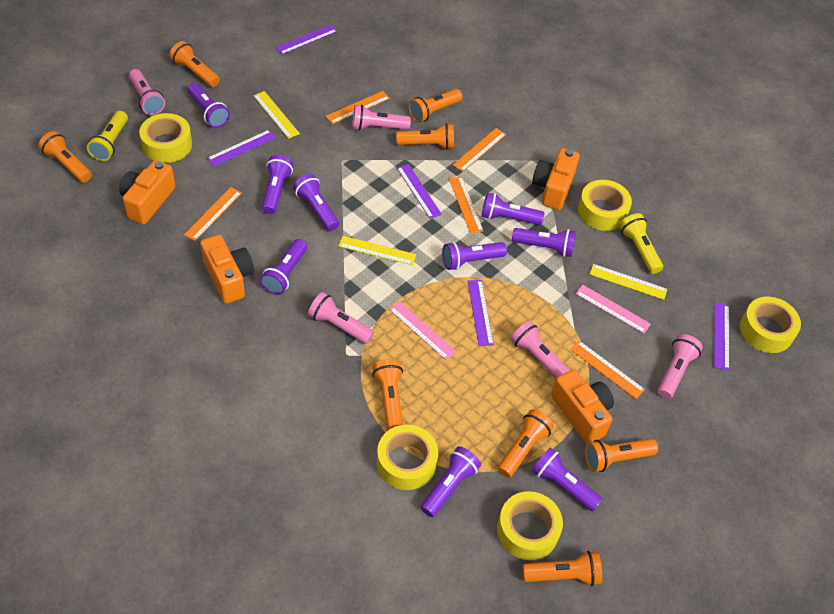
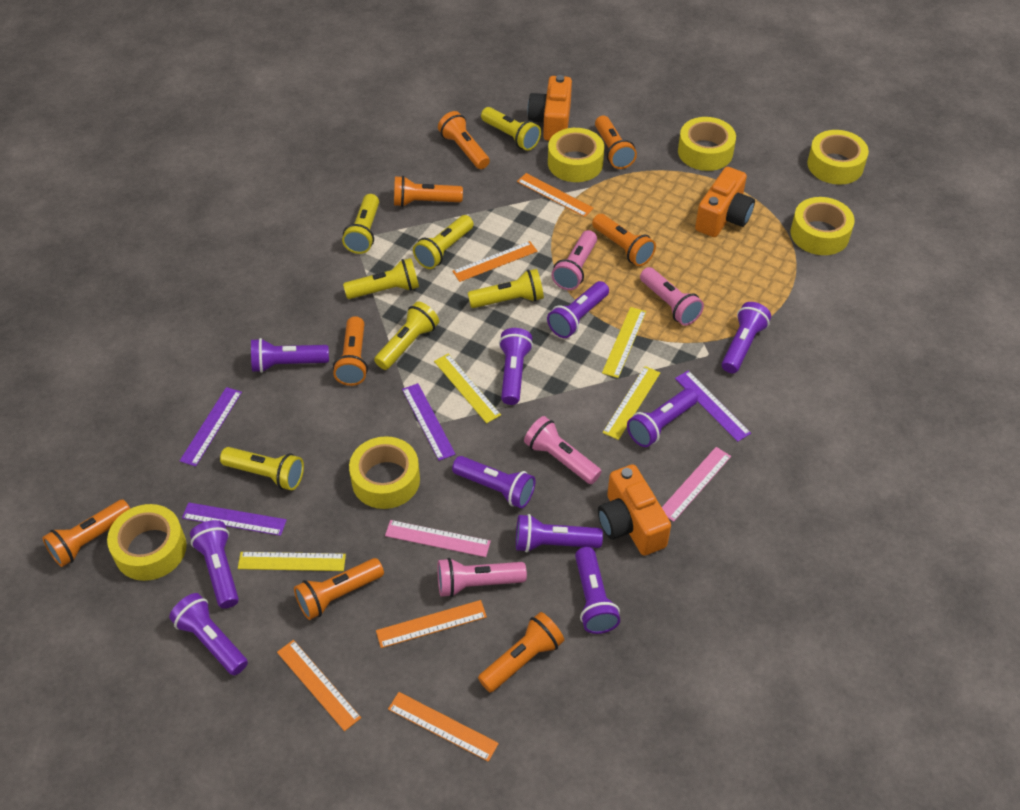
orange camera: 4 -> 3
pink flashlight: 5 -> 4
purple flashlight: 9 -> 10
purple ruler: 5 -> 4
yellow flashlight: 2 -> 7
yellow ruler: 3 -> 4
yellow tape: 5 -> 6

